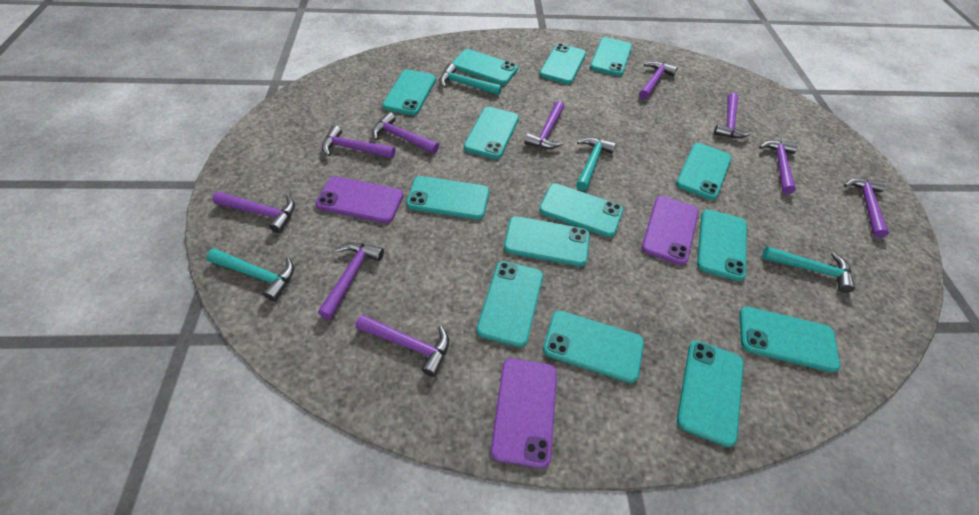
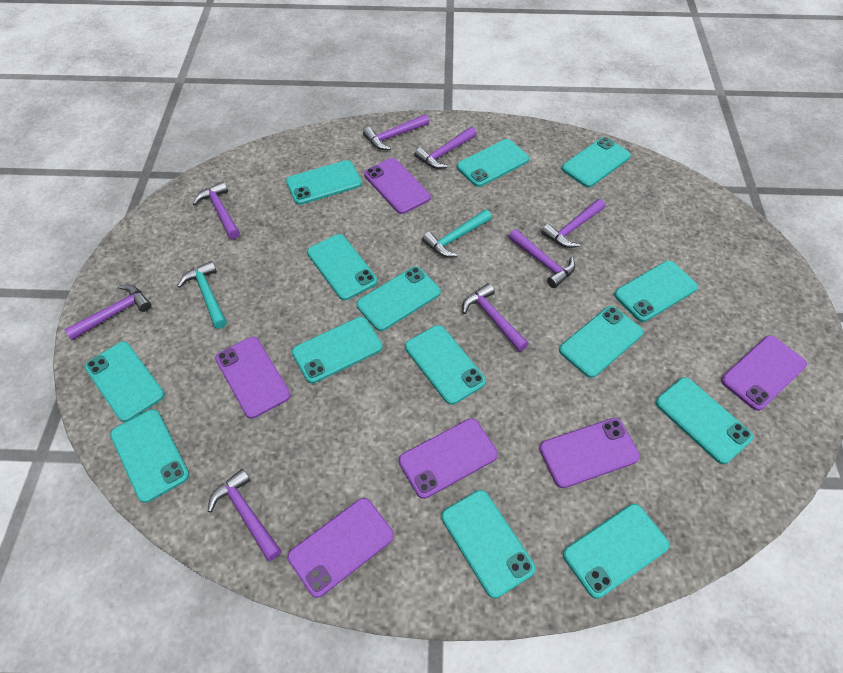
purple hammer: 10 -> 8
purple phone: 3 -> 6
turquoise hammer: 4 -> 2

